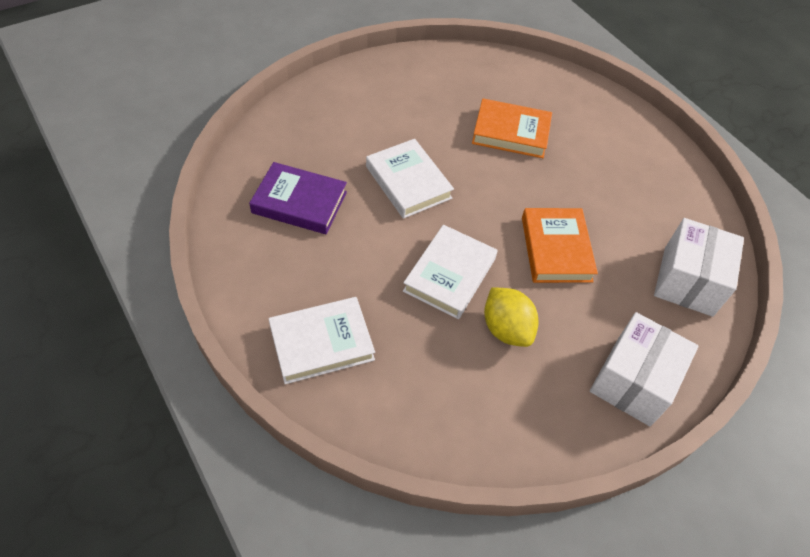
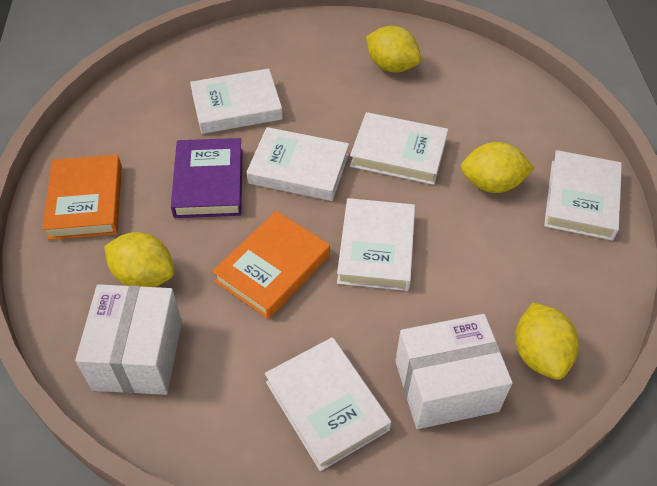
white book: 3 -> 6
yellow lemon: 1 -> 4

